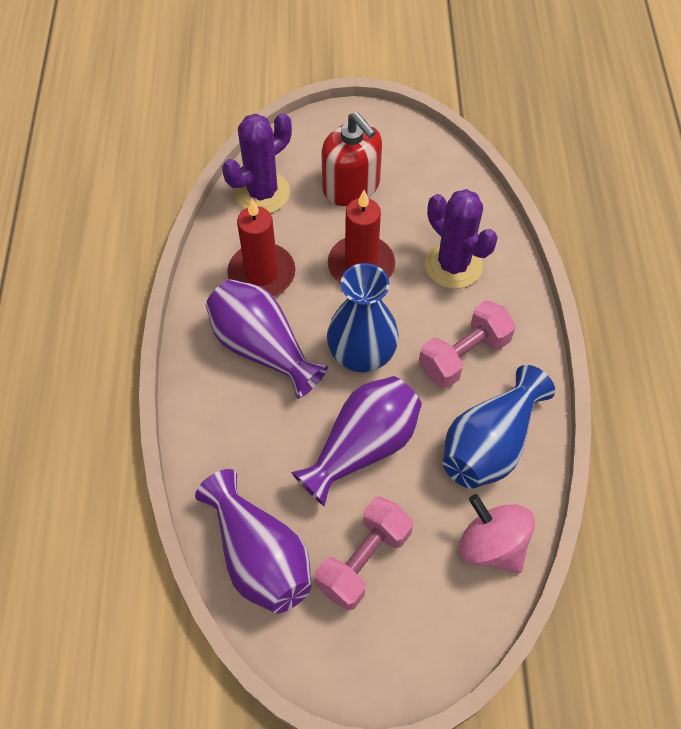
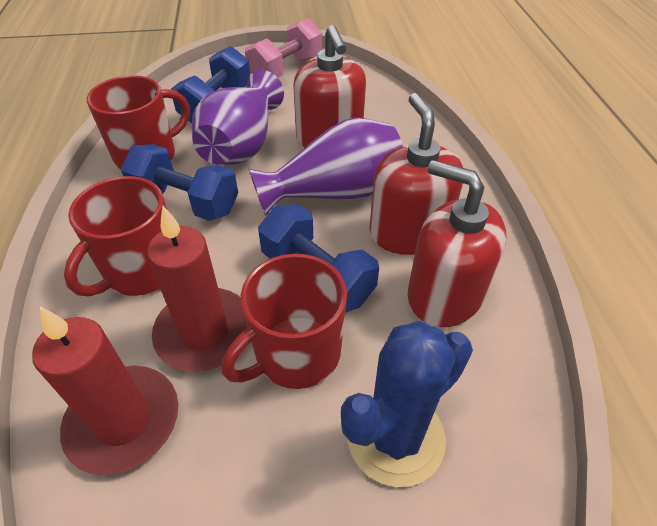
blue cactus: 0 -> 1
blue dumbbell: 0 -> 3
blue vase: 2 -> 0
pink dumbbell: 2 -> 1
pink spinning top: 1 -> 0
purple cactus: 2 -> 0
purple vase: 3 -> 2
red mug: 0 -> 3
red soap dispenser: 1 -> 3

